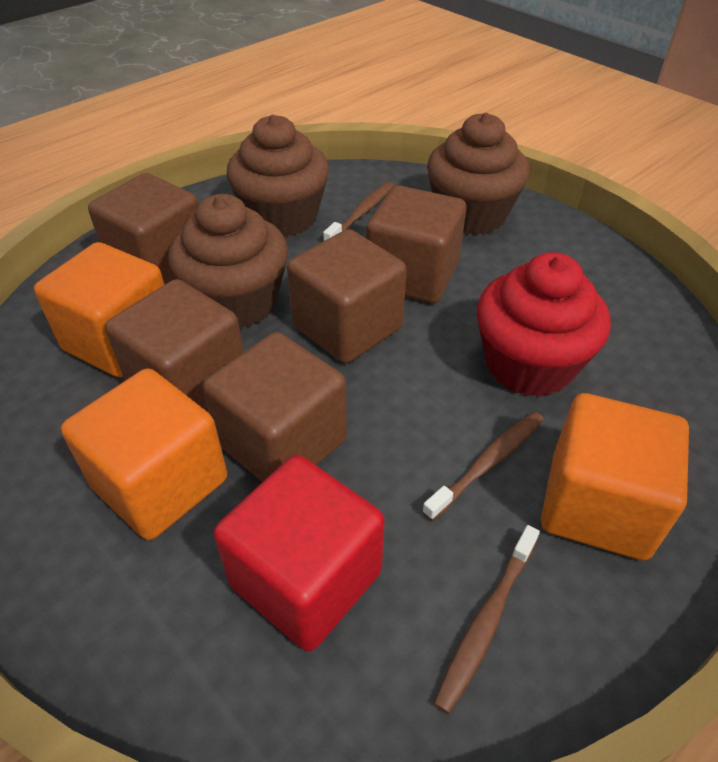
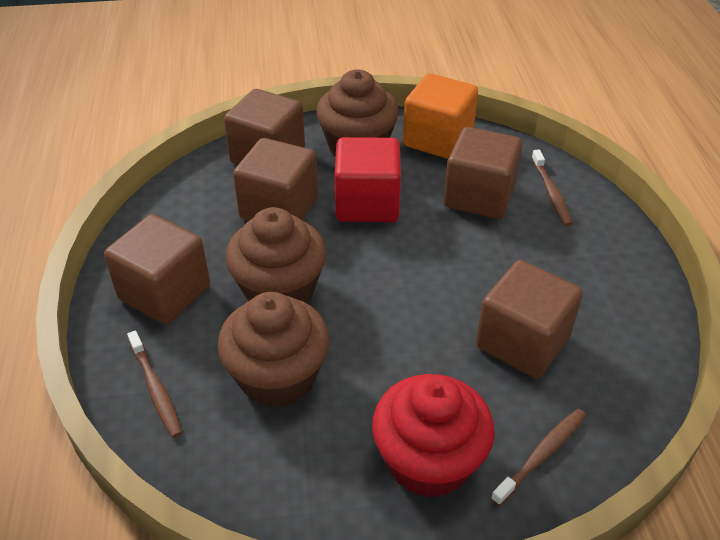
orange cube: 3 -> 1

